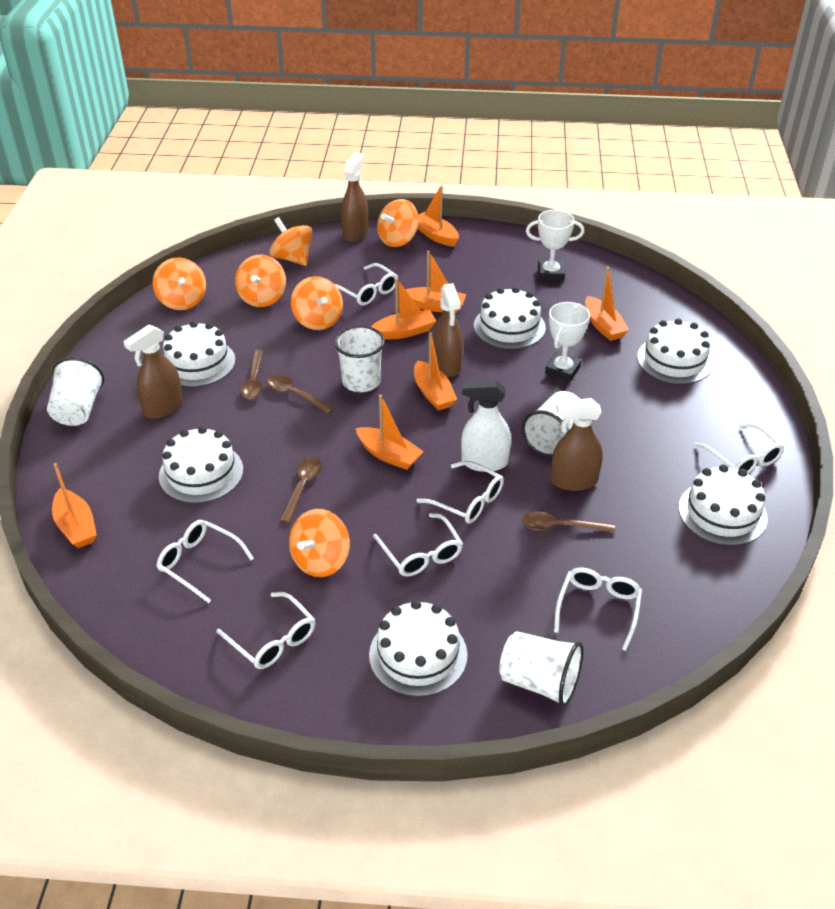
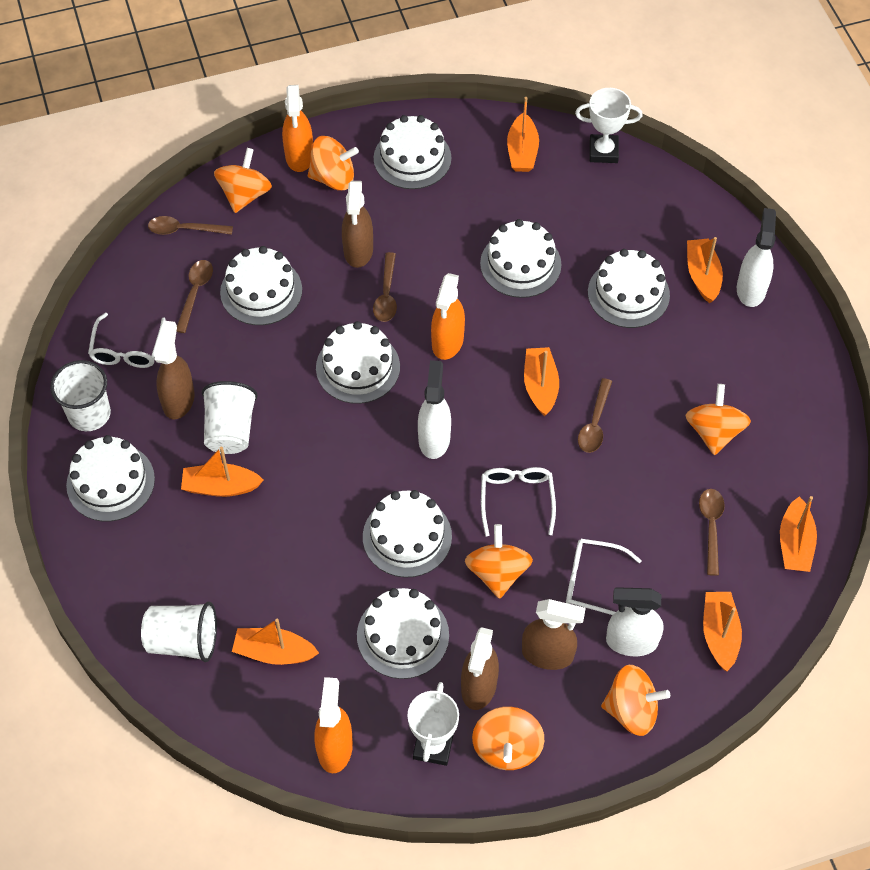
brown spoon: 4 -> 5
orange spray bottle: 0 -> 3
white cake: 6 -> 8
white cup: 4 -> 3
white glasses: 7 -> 3
white spray bottle: 1 -> 3

